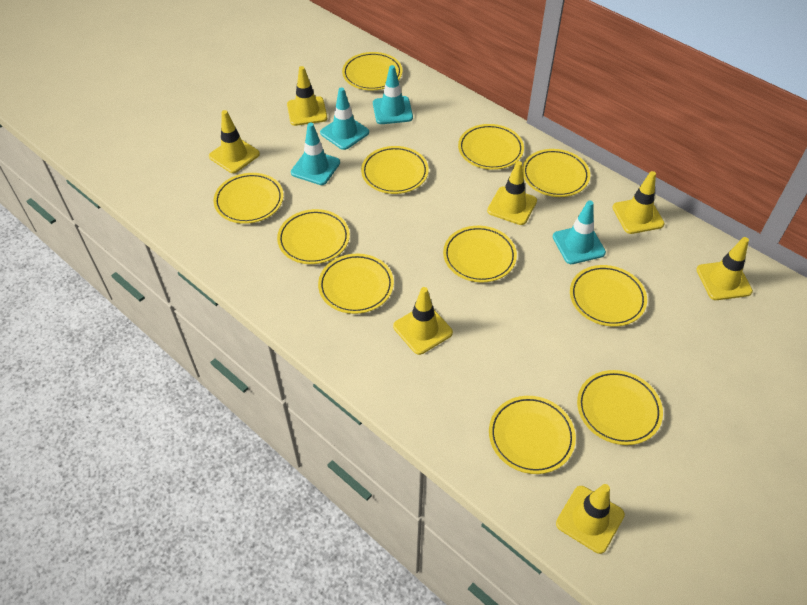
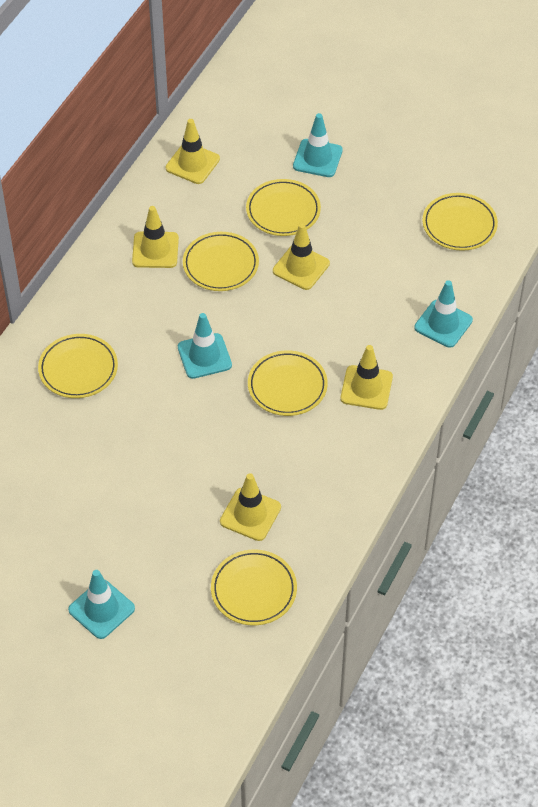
yellow plate: 11 -> 6
yellow traffic cone: 7 -> 5

